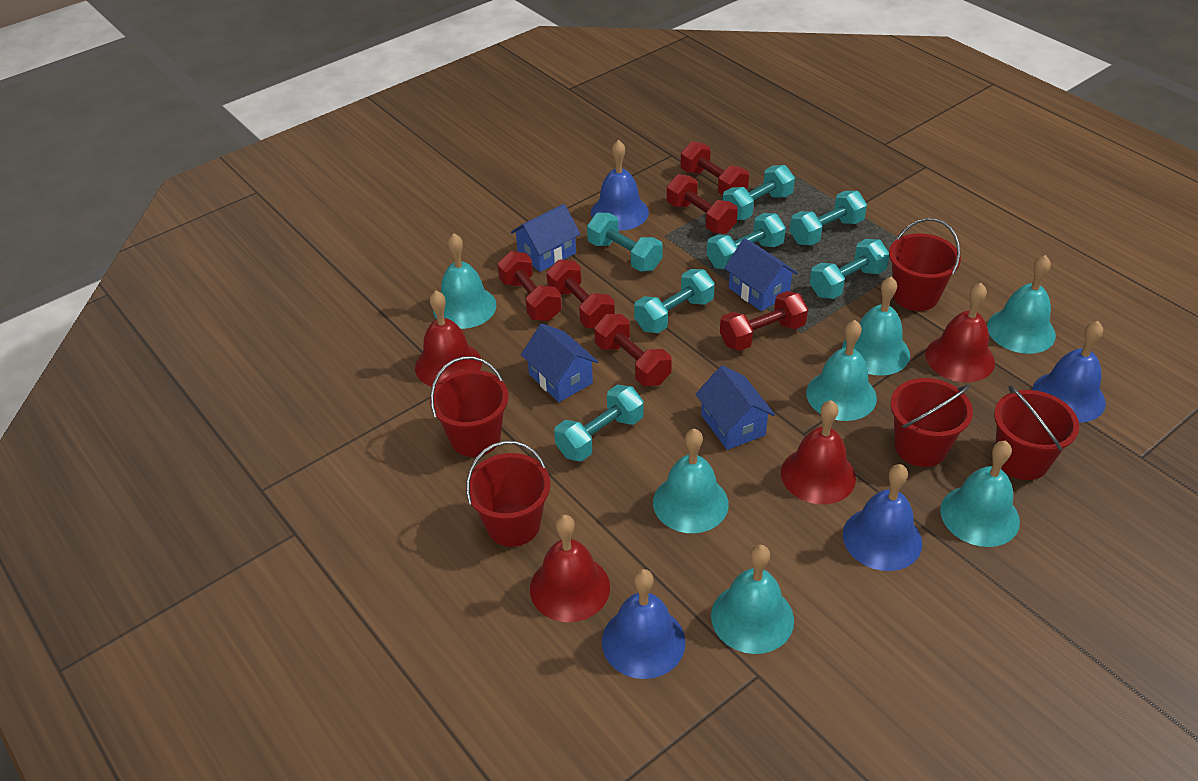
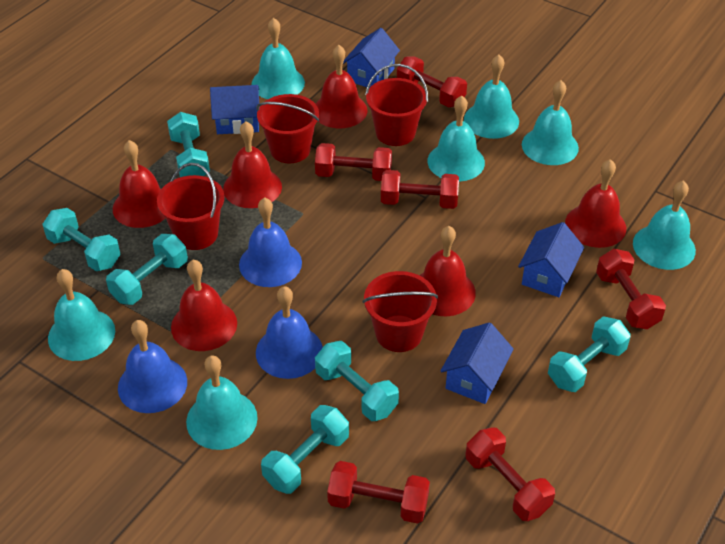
blue bell: 4 -> 3
red bell: 4 -> 6
red bucket: 5 -> 4
turquoise dumbbell: 7 -> 6

